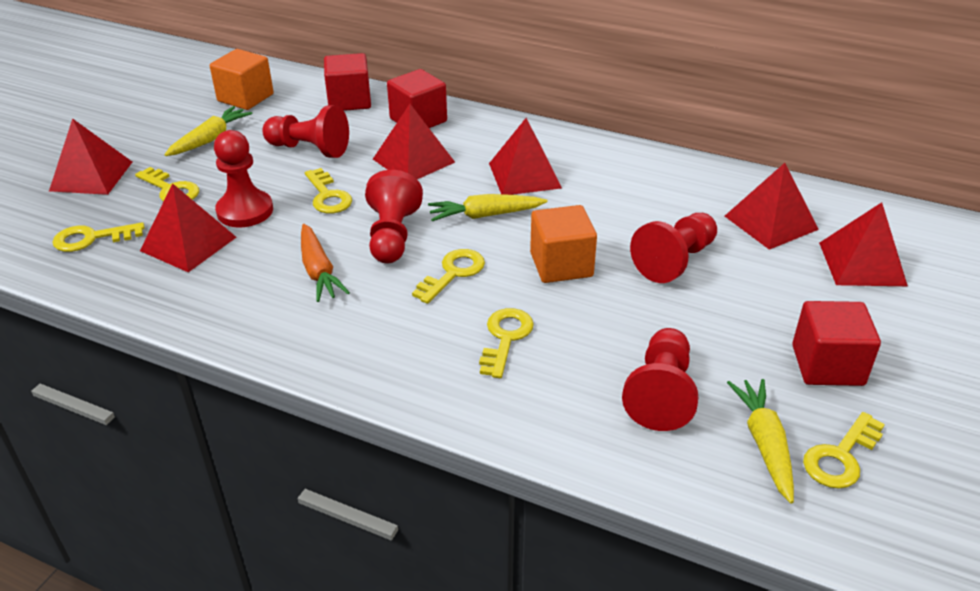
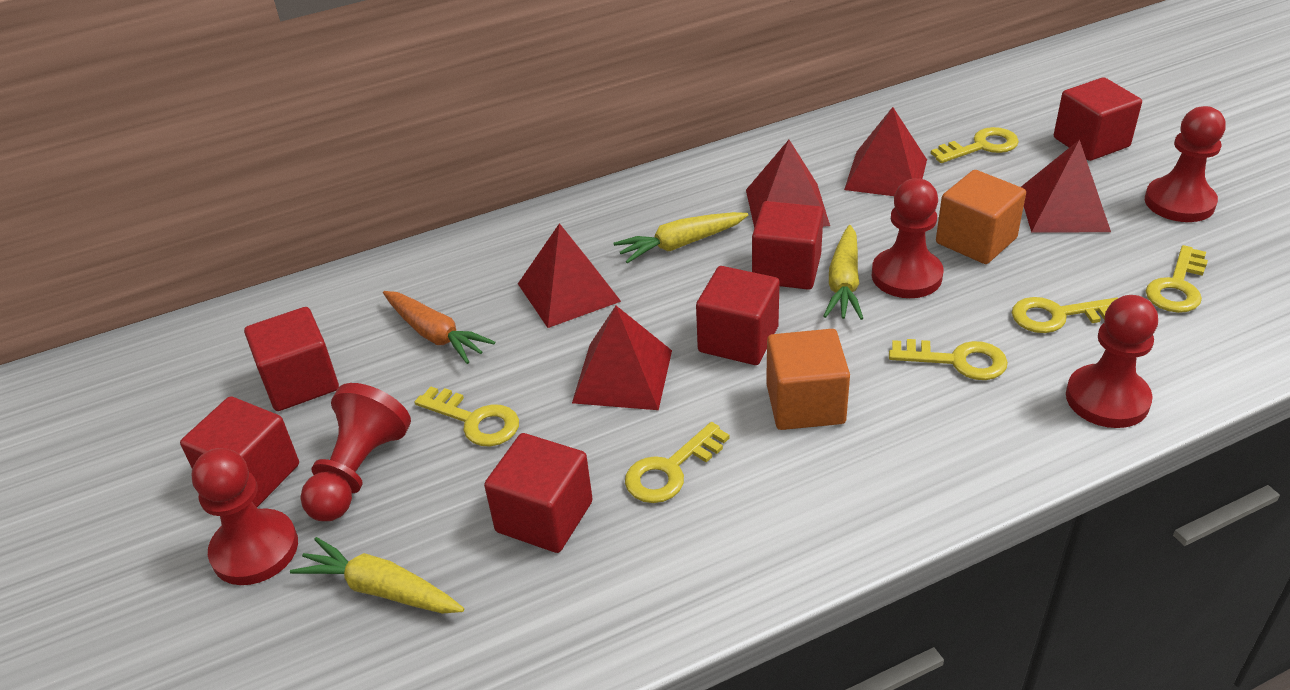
red cube: 3 -> 6
red pyramid: 6 -> 5

